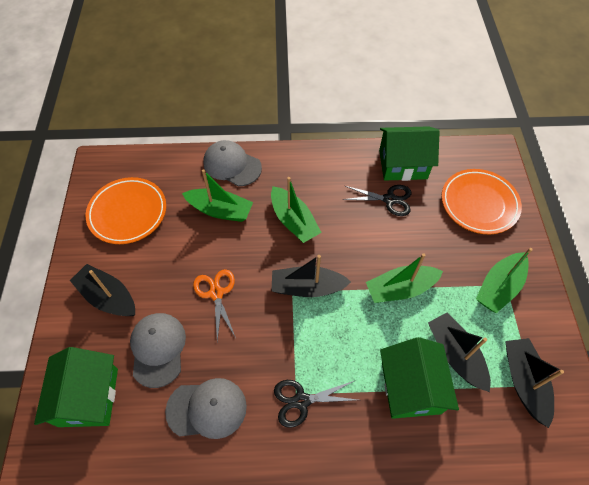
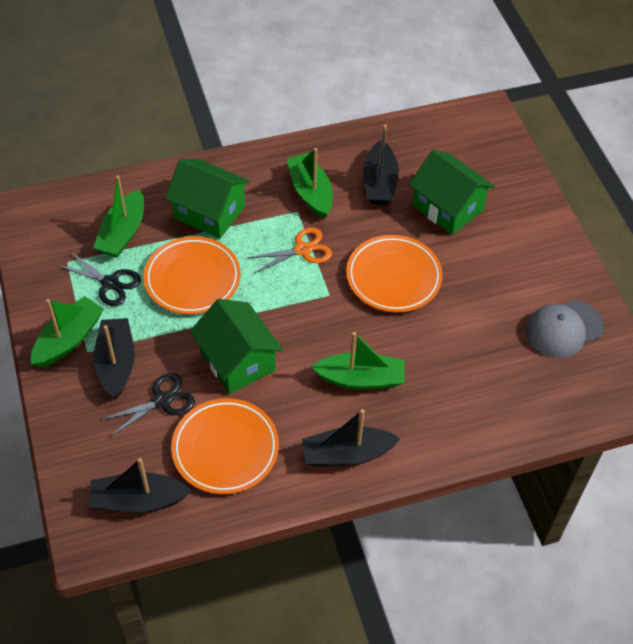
grey cap: 3 -> 1
orange plate: 2 -> 3

